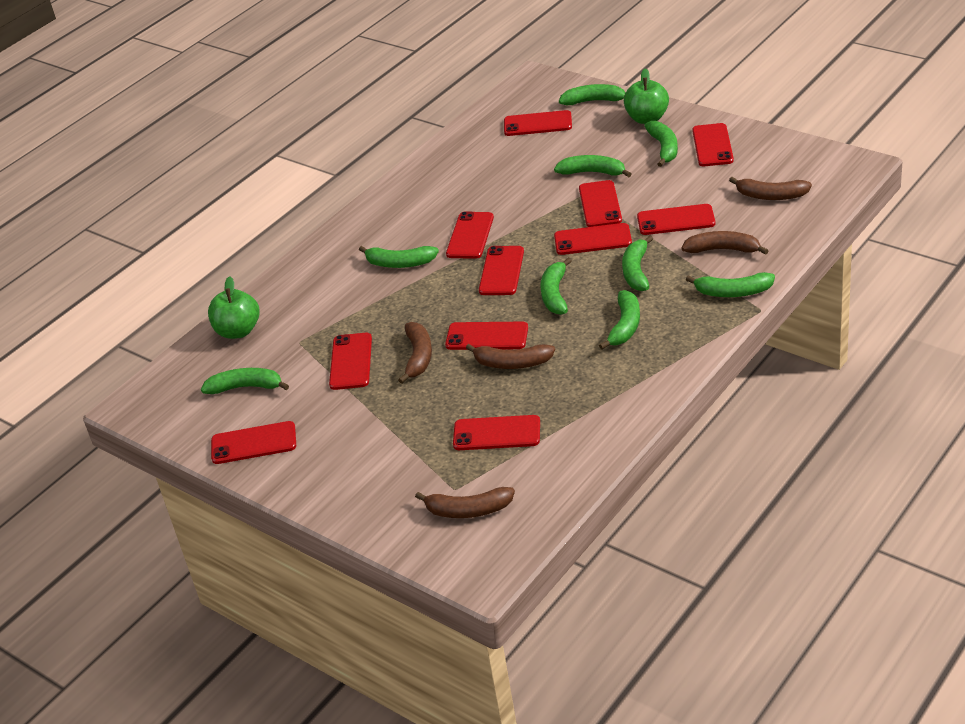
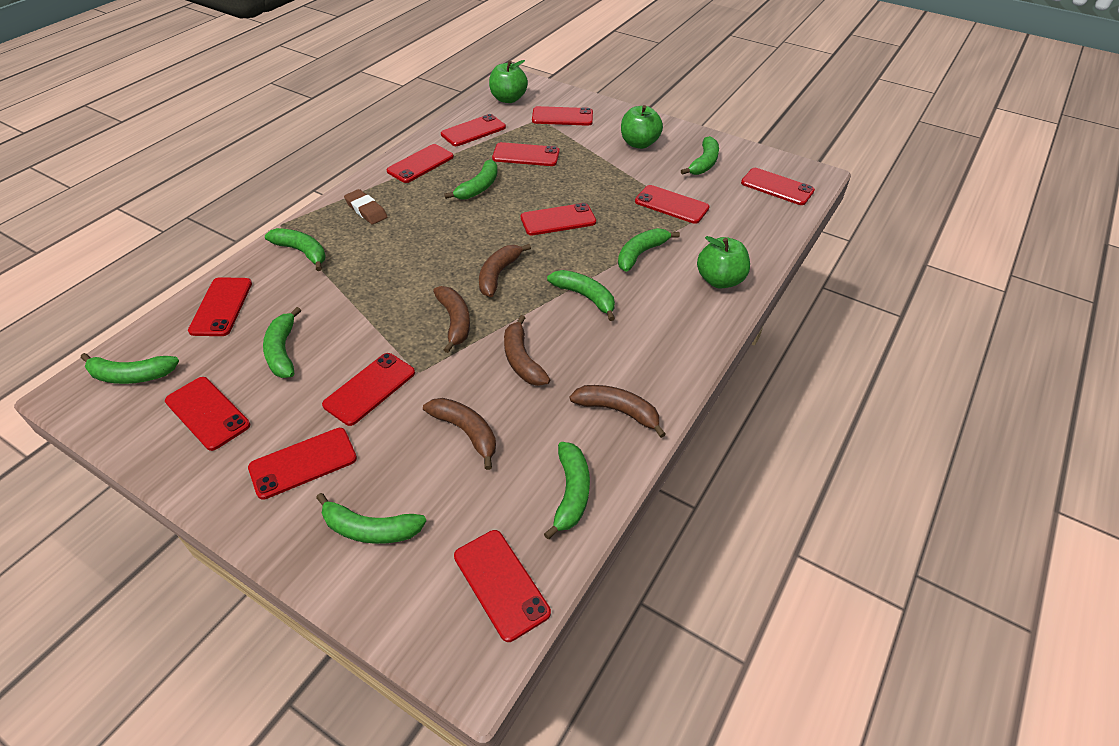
brown eraser: 0 -> 1
green apple: 2 -> 3
red phone: 11 -> 12

